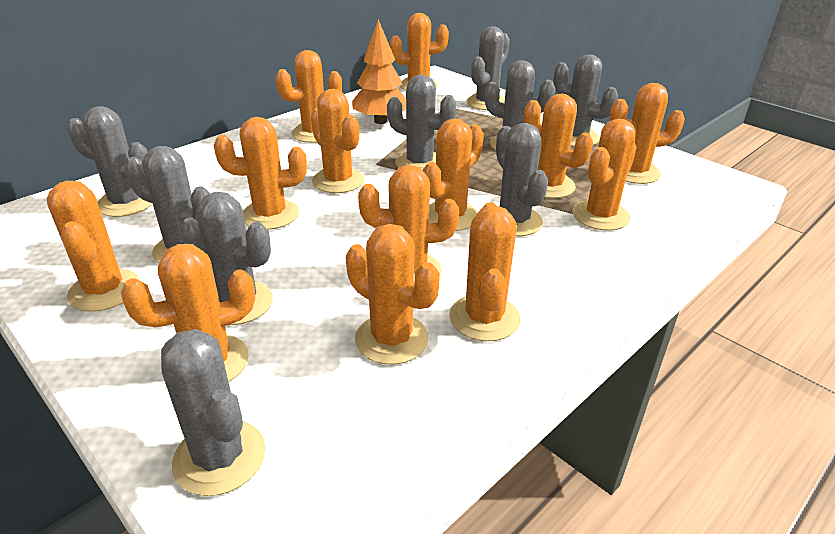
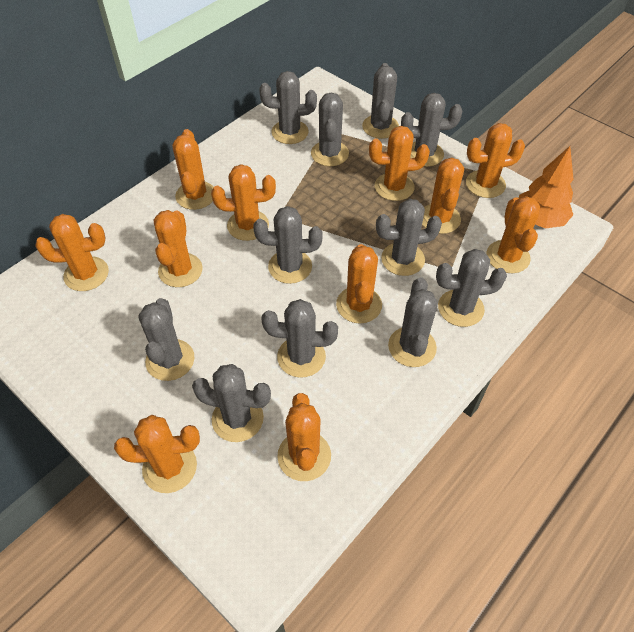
grey cactus: 9 -> 11
orange cactus: 13 -> 11

